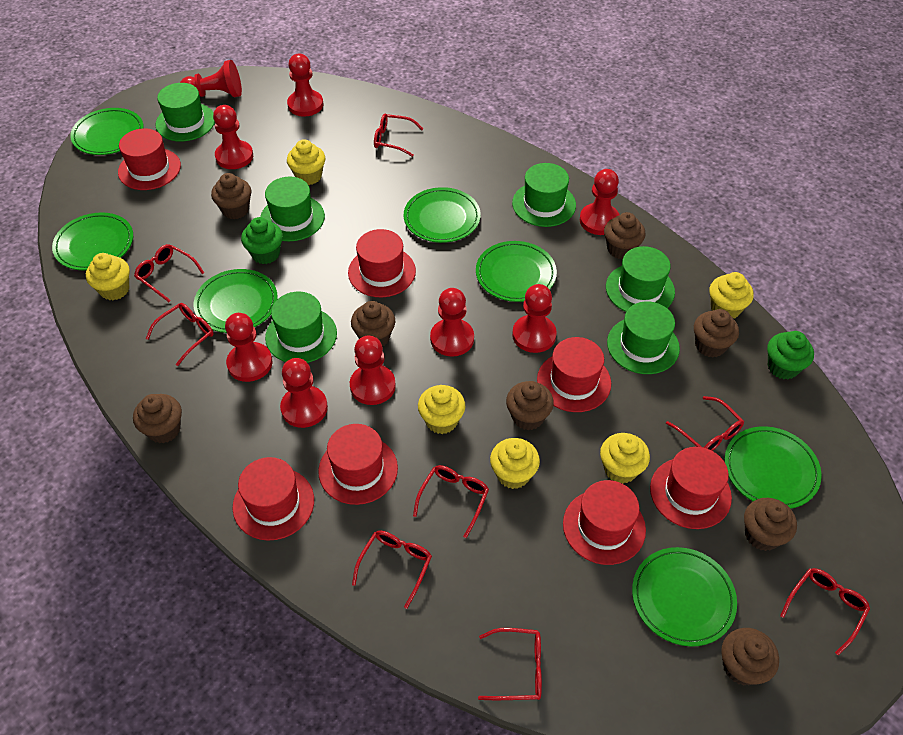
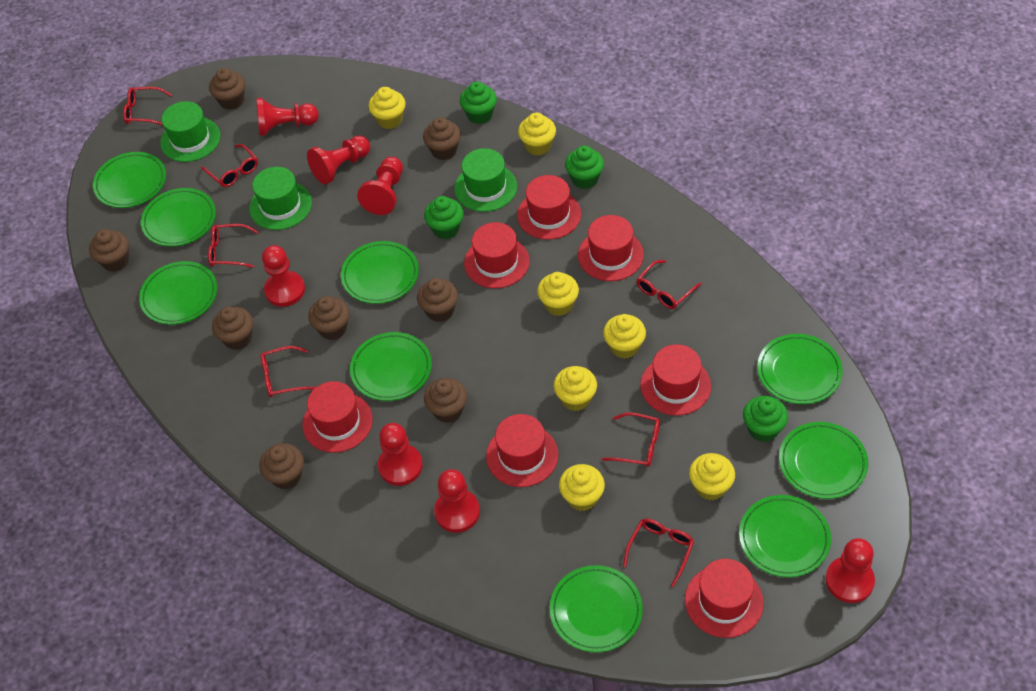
green cupcake: 2 -> 4
green hat: 6 -> 3
green plate: 7 -> 9
red glasses: 8 -> 7
red pawn: 9 -> 7
yellow cupcake: 6 -> 7

